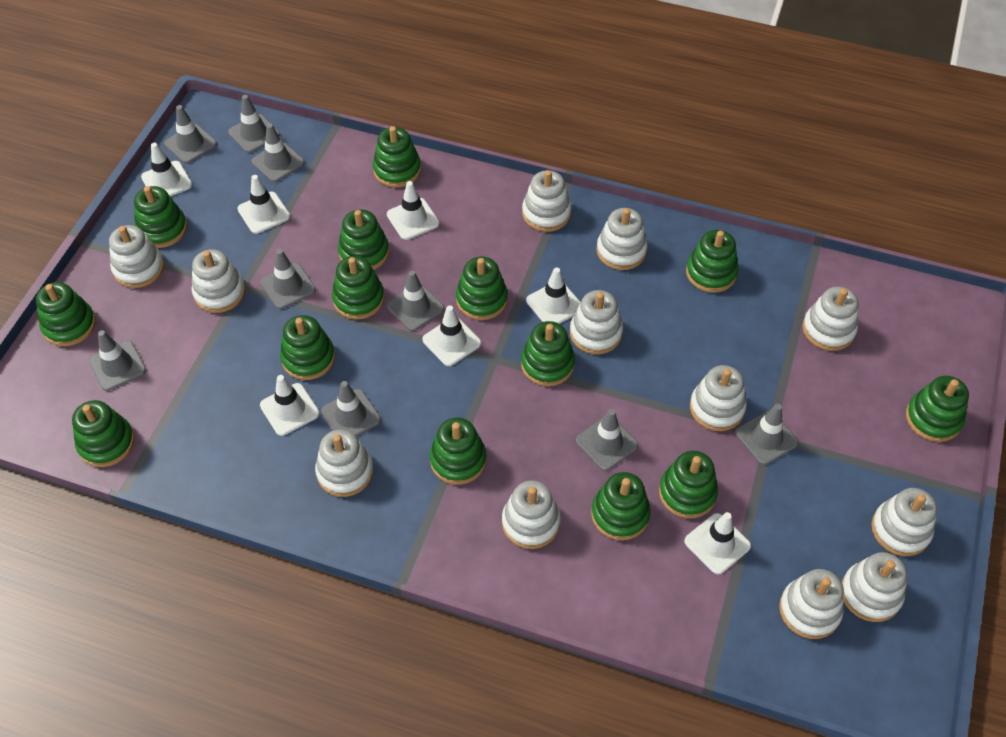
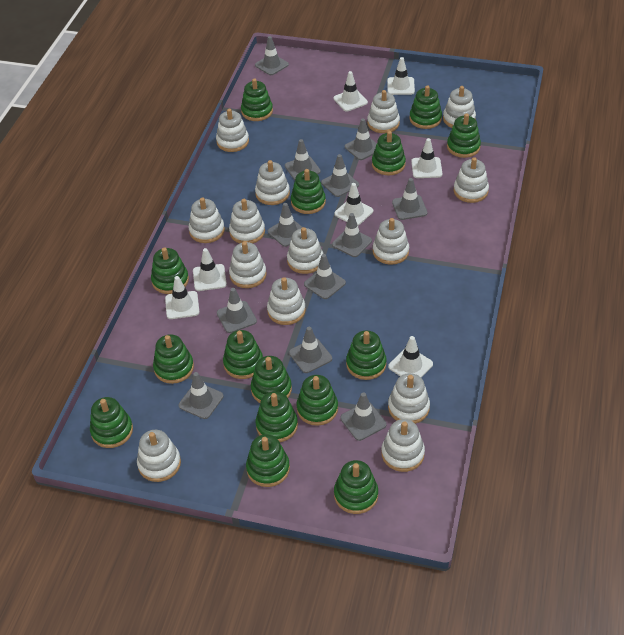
green stacking toy: 14 -> 15
grey traffic cone: 9 -> 12
white stacking toy: 12 -> 14

